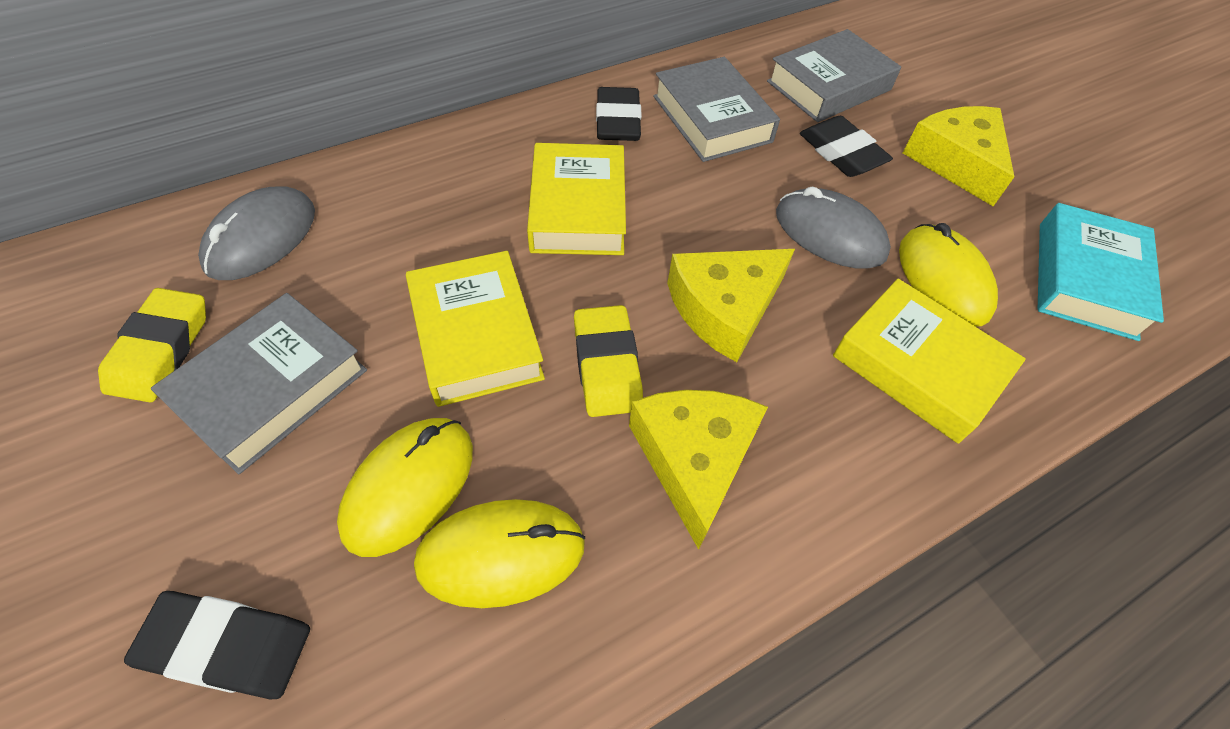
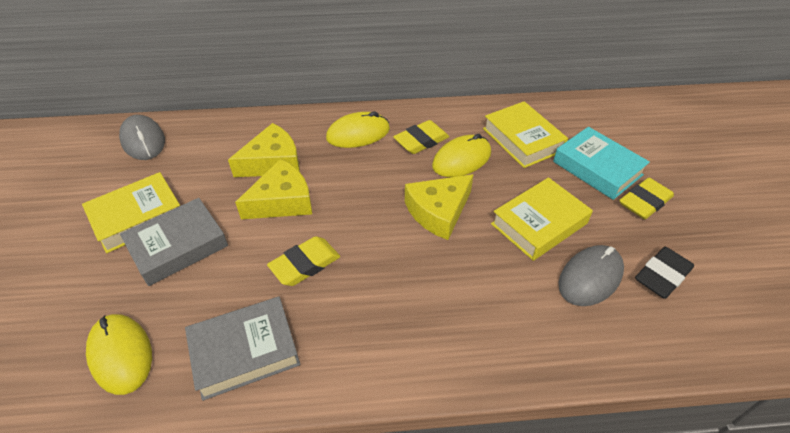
black eraser: 3 -> 1
grey book: 3 -> 2
yellow eraser: 2 -> 3

